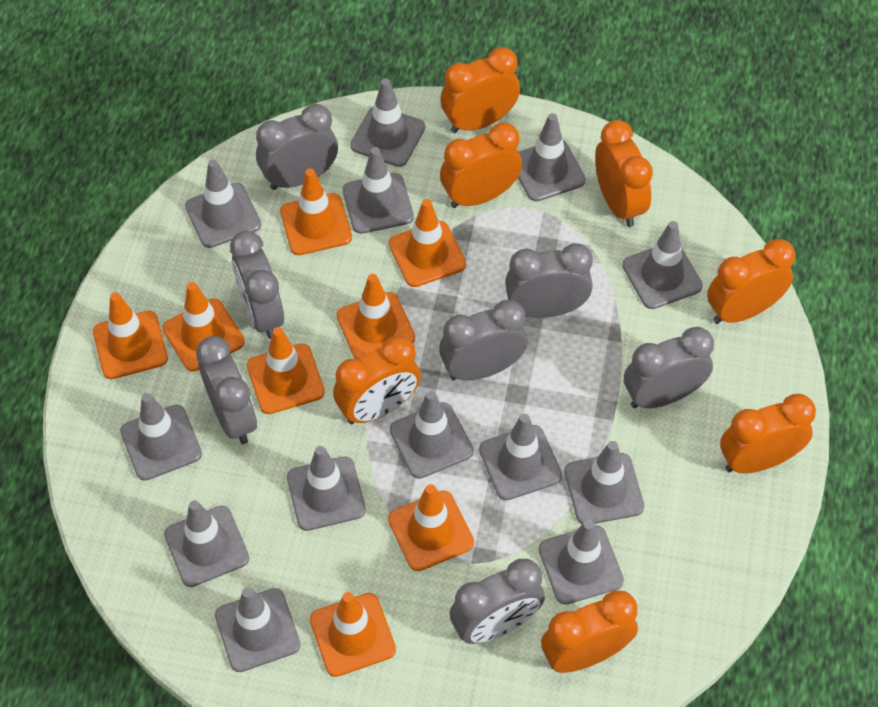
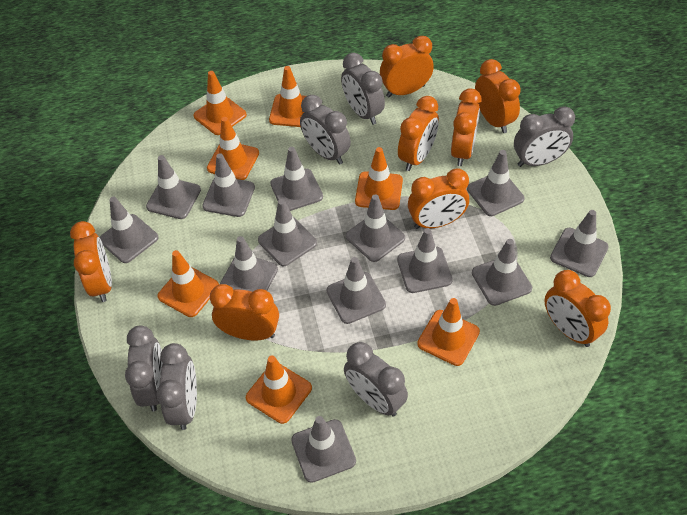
grey clock: 7 -> 6
orange clock: 7 -> 8
orange traffic cone: 8 -> 7

